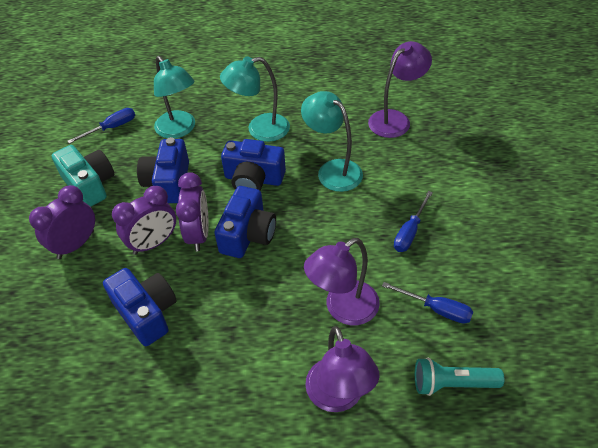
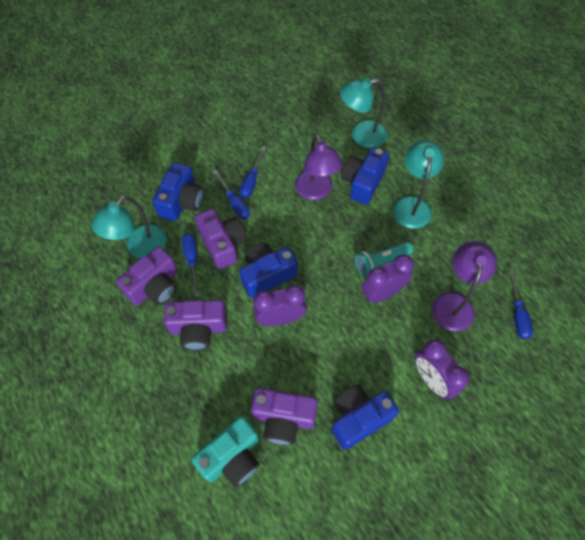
blue screwdriver: 3 -> 4
purple camera: 0 -> 4
purple lamp: 3 -> 2

